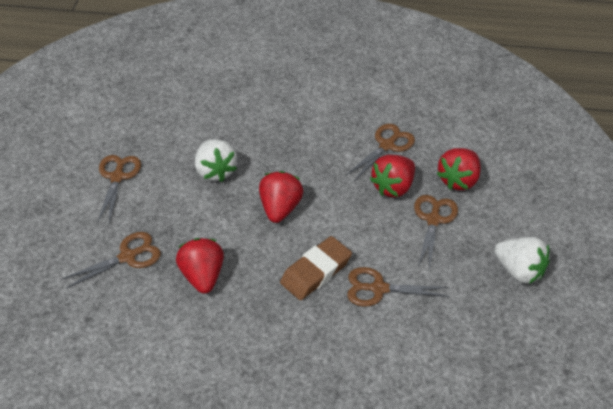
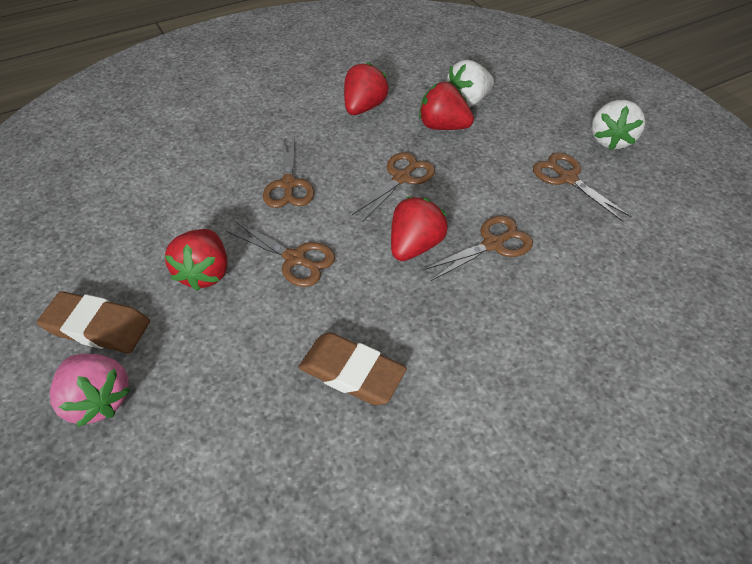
brown eraser: 1 -> 2
pink strawberry: 0 -> 1

